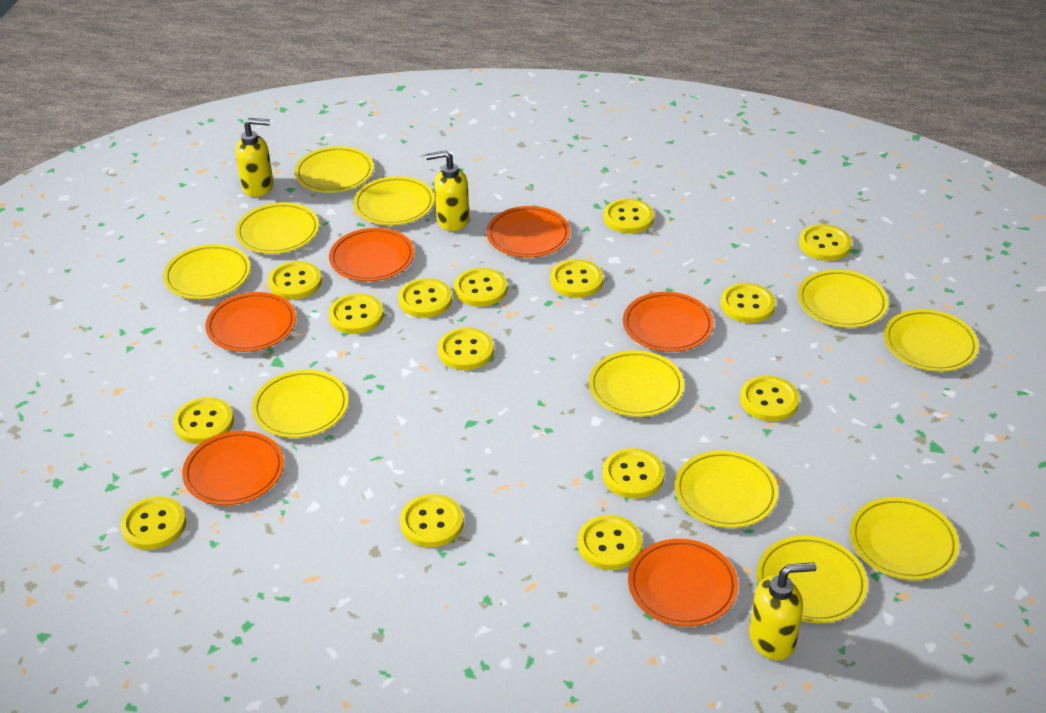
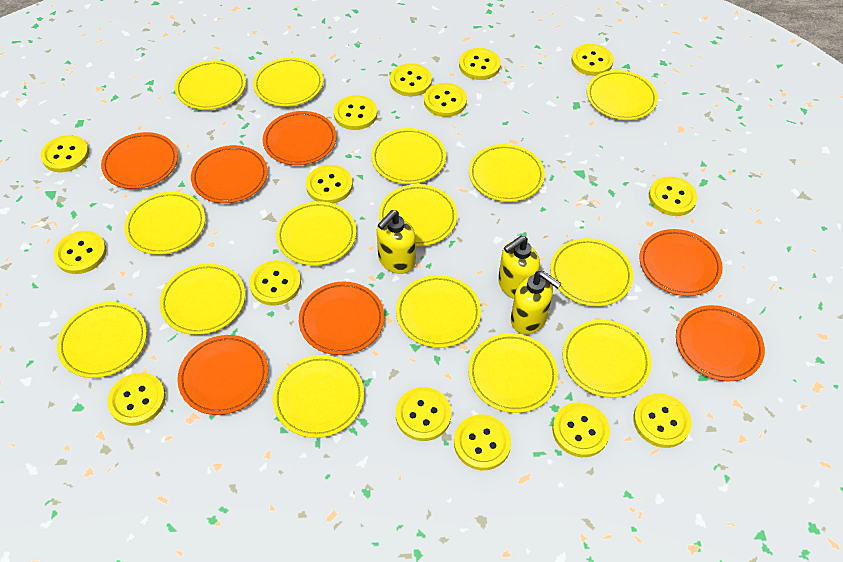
orange plate: 6 -> 7
yellow plate: 11 -> 15

